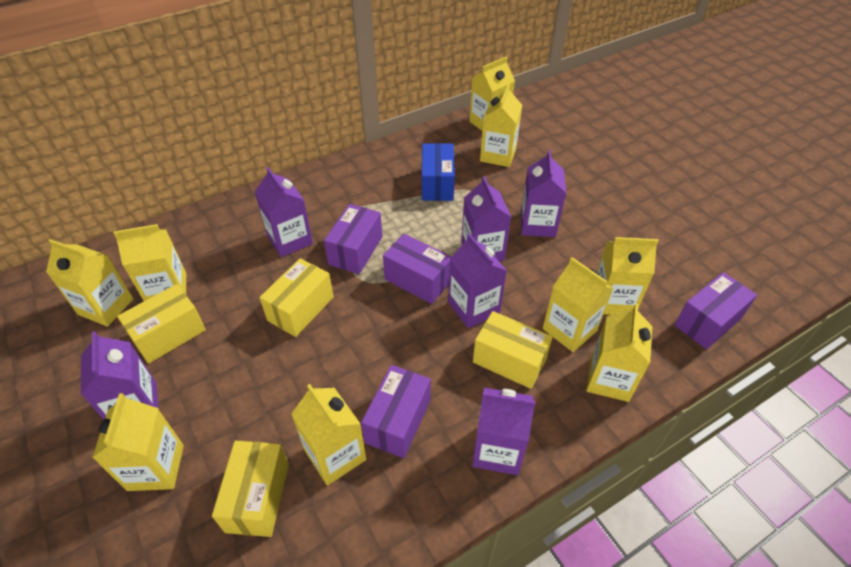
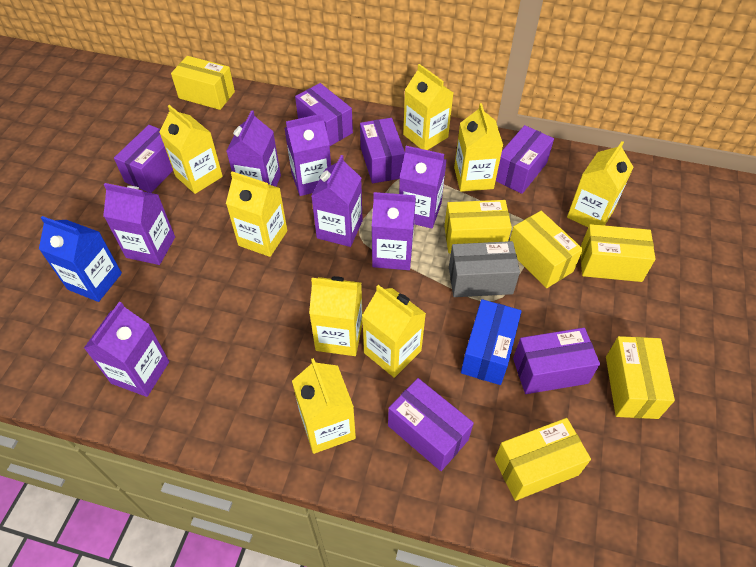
blue carton: 0 -> 1
grey box: 0 -> 1
purple box: 4 -> 6
purple carton: 6 -> 7
yellow box: 4 -> 6
yellow carton: 9 -> 8

